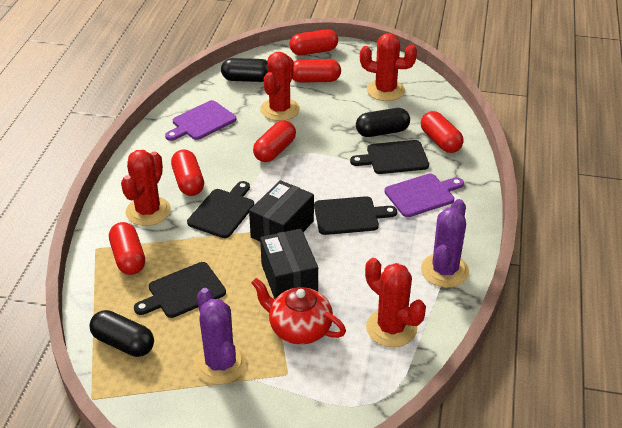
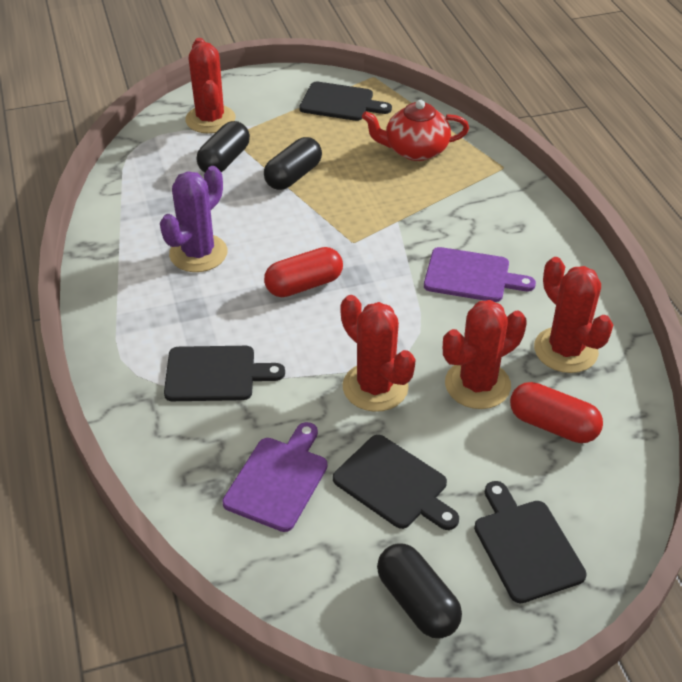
black box: 2 -> 0
purple cactus: 2 -> 1
red capsule: 6 -> 2

